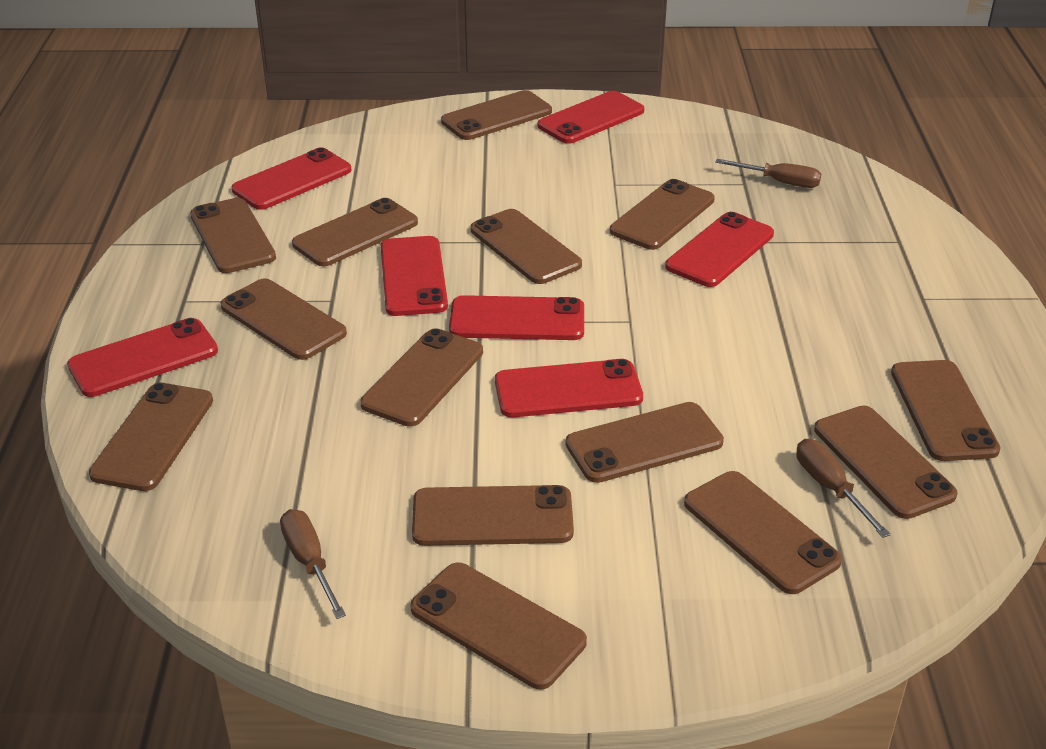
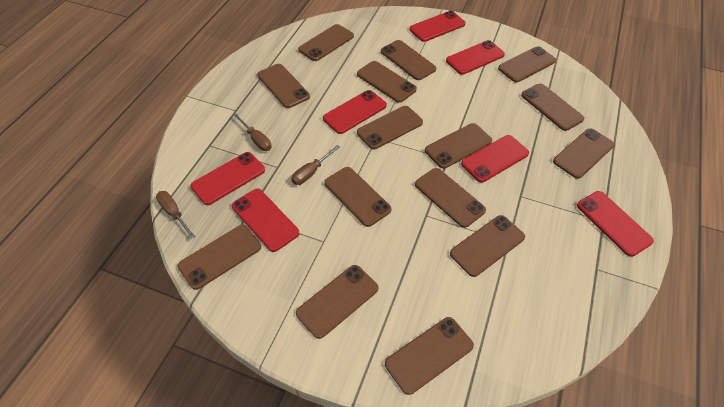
brown phone: 14 -> 15

